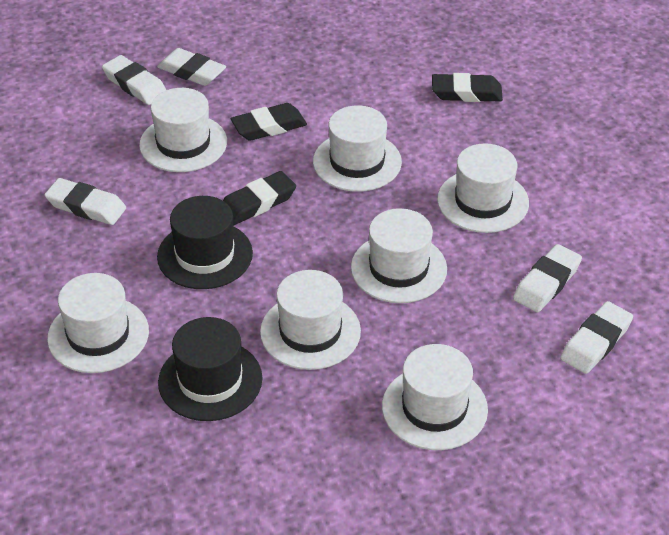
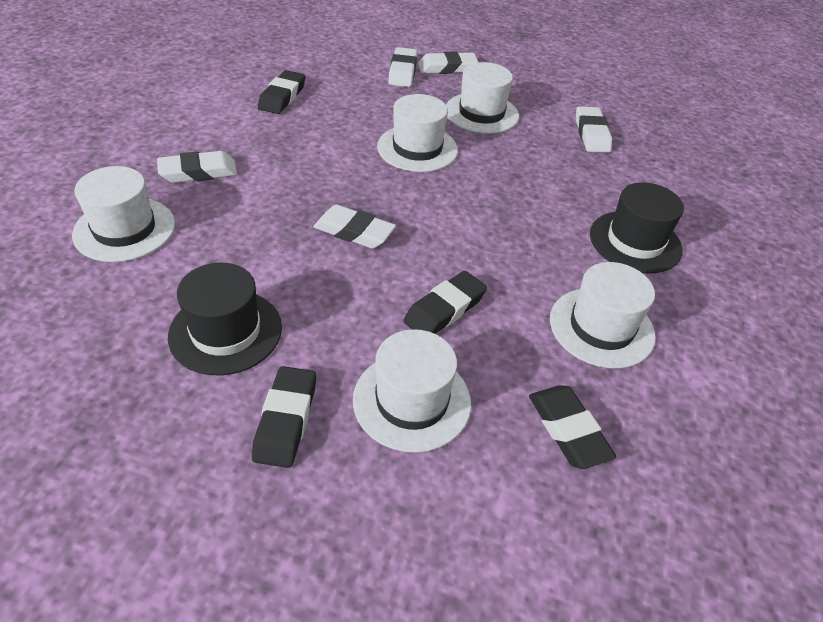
black eraser: 3 -> 4
white hat: 7 -> 5

